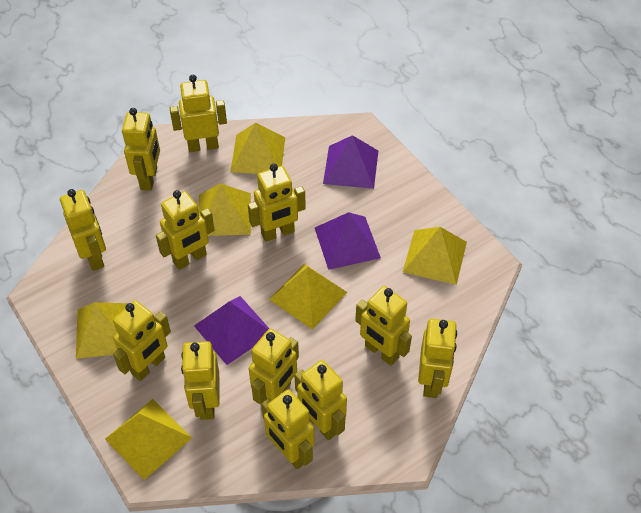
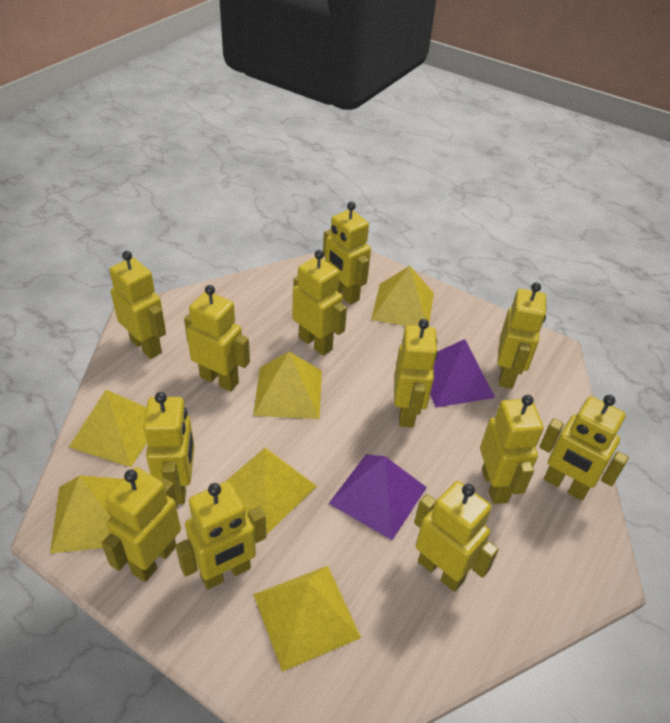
purple pyramid: 3 -> 2

